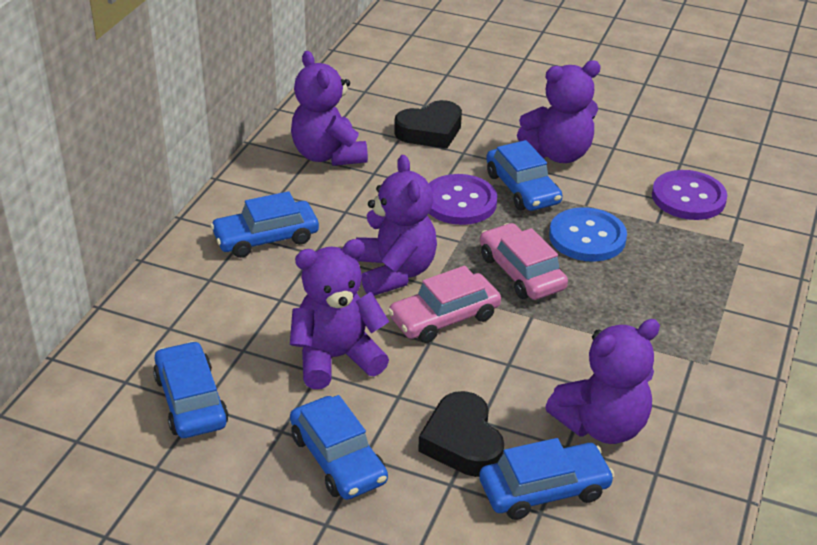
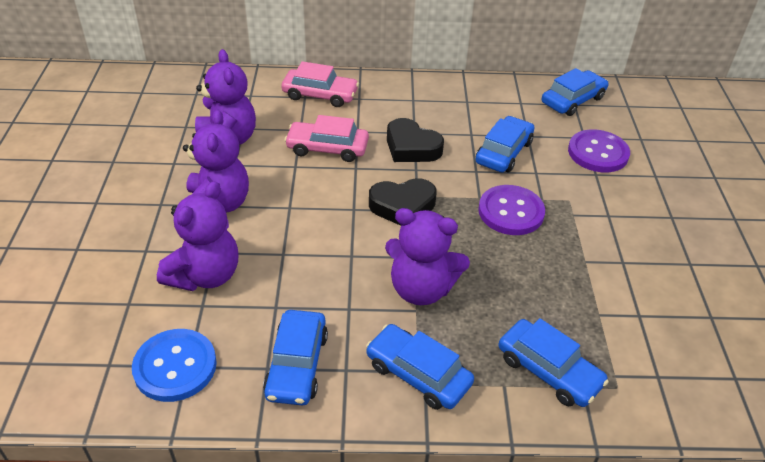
purple teddy bear: 5 -> 4

